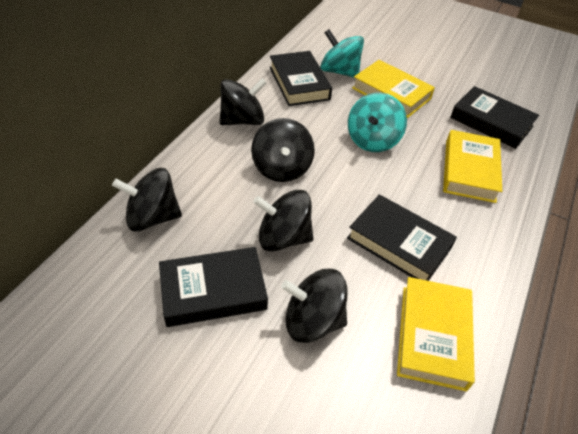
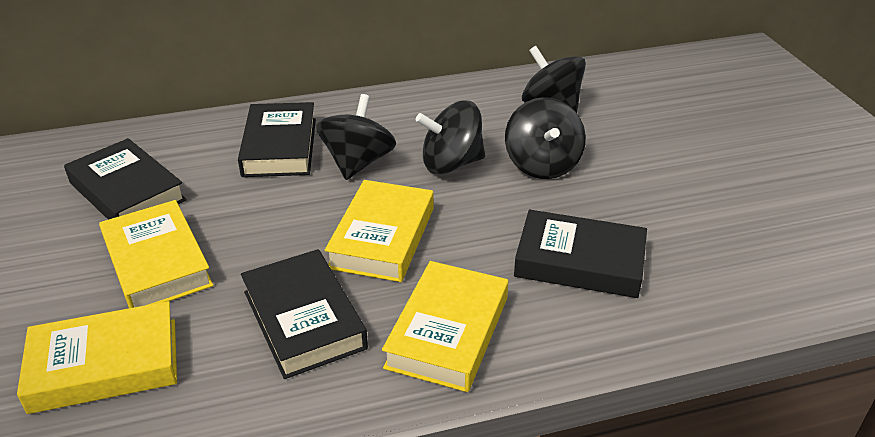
black spinning top: 5 -> 4
turquoise spinning top: 2 -> 0
yellow book: 3 -> 4

